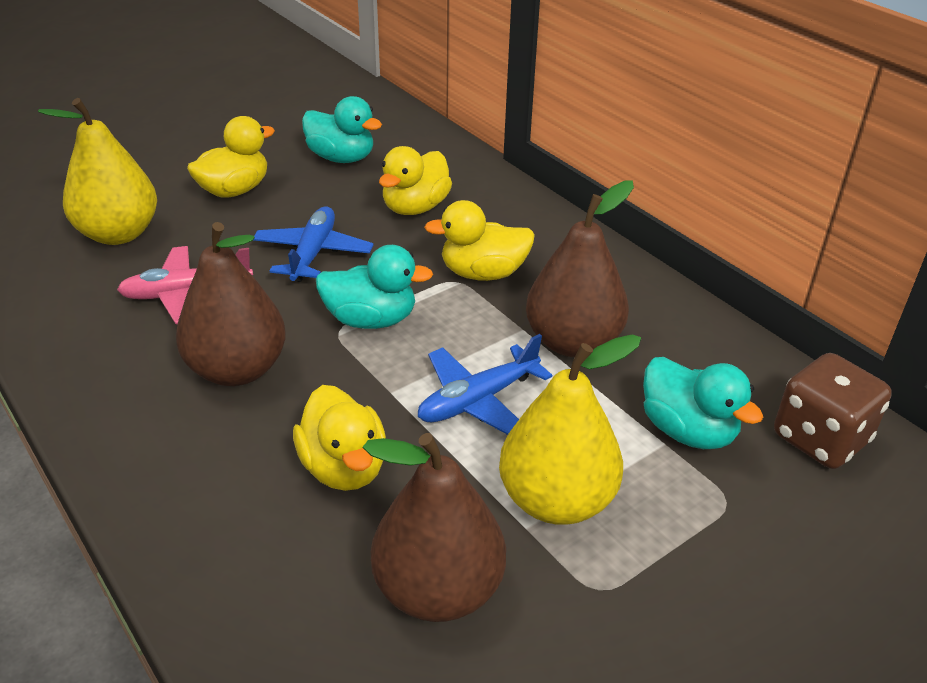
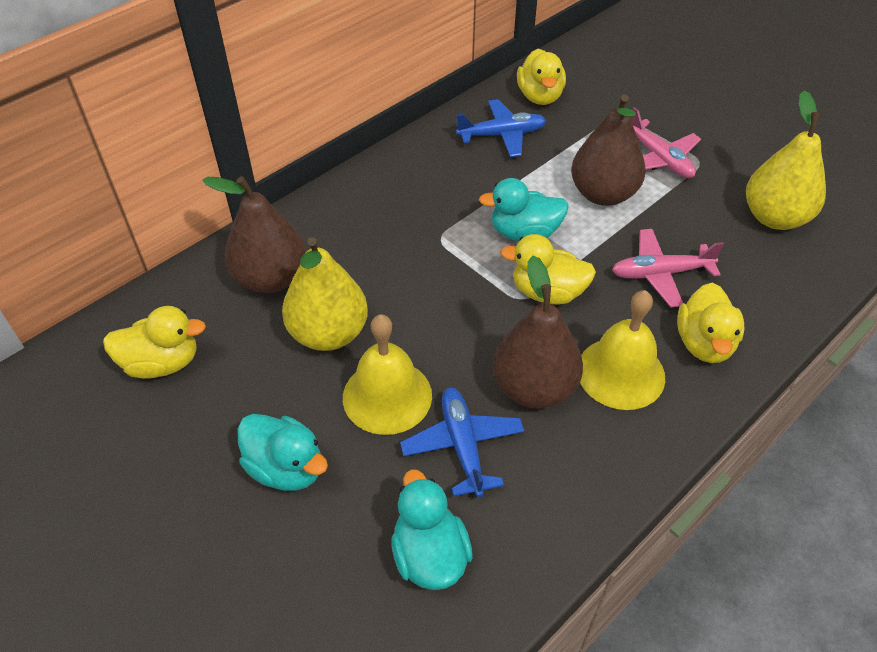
brown dice: 1 -> 0
pink plane: 1 -> 2
yellow bell: 0 -> 2

